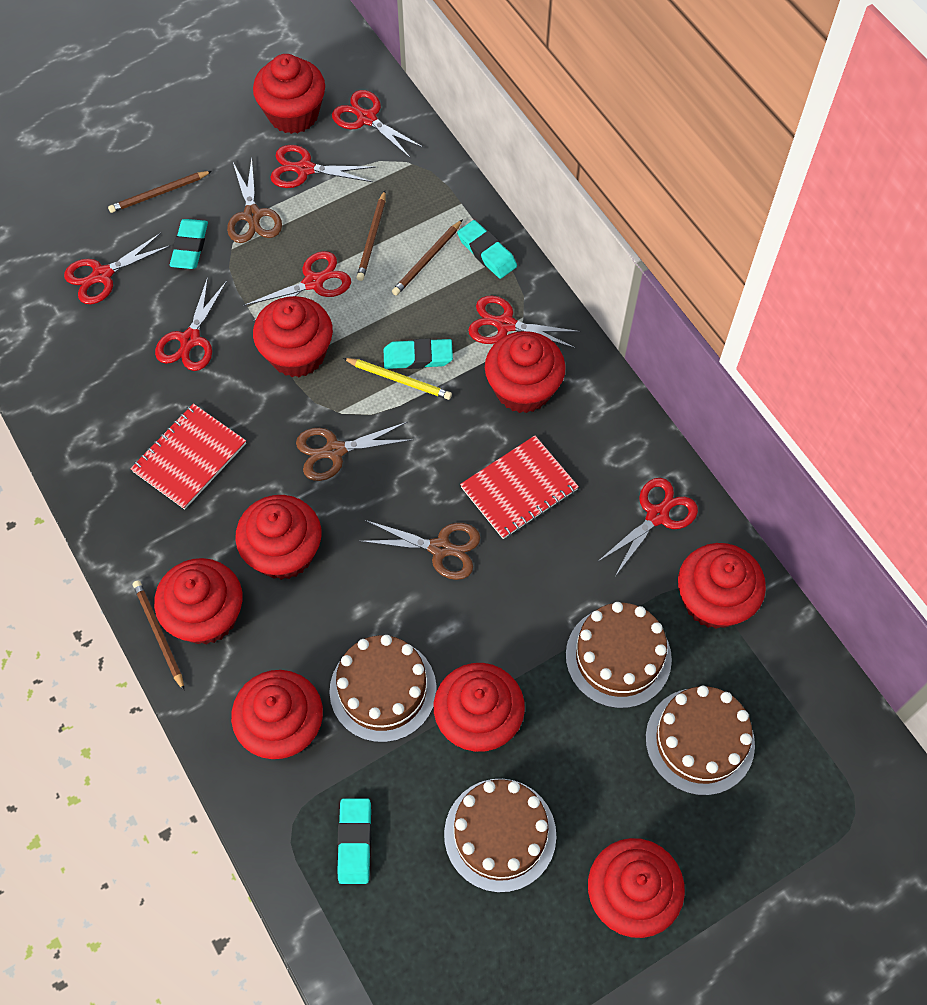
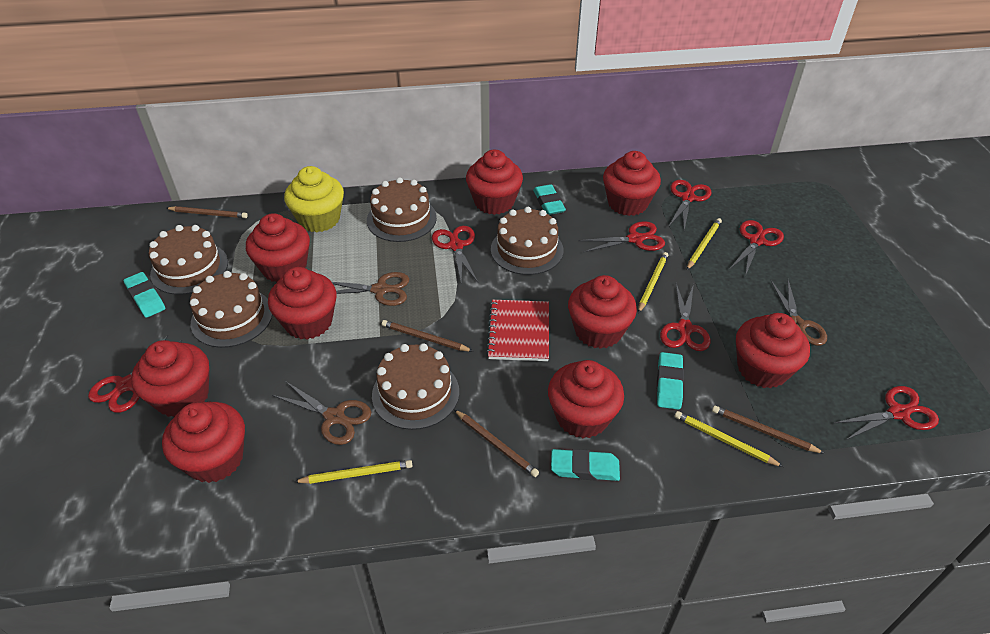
brown cake: 4 -> 5
red notebook: 2 -> 1
yellow cupcake: 0 -> 1
yellow pencil: 1 -> 4

